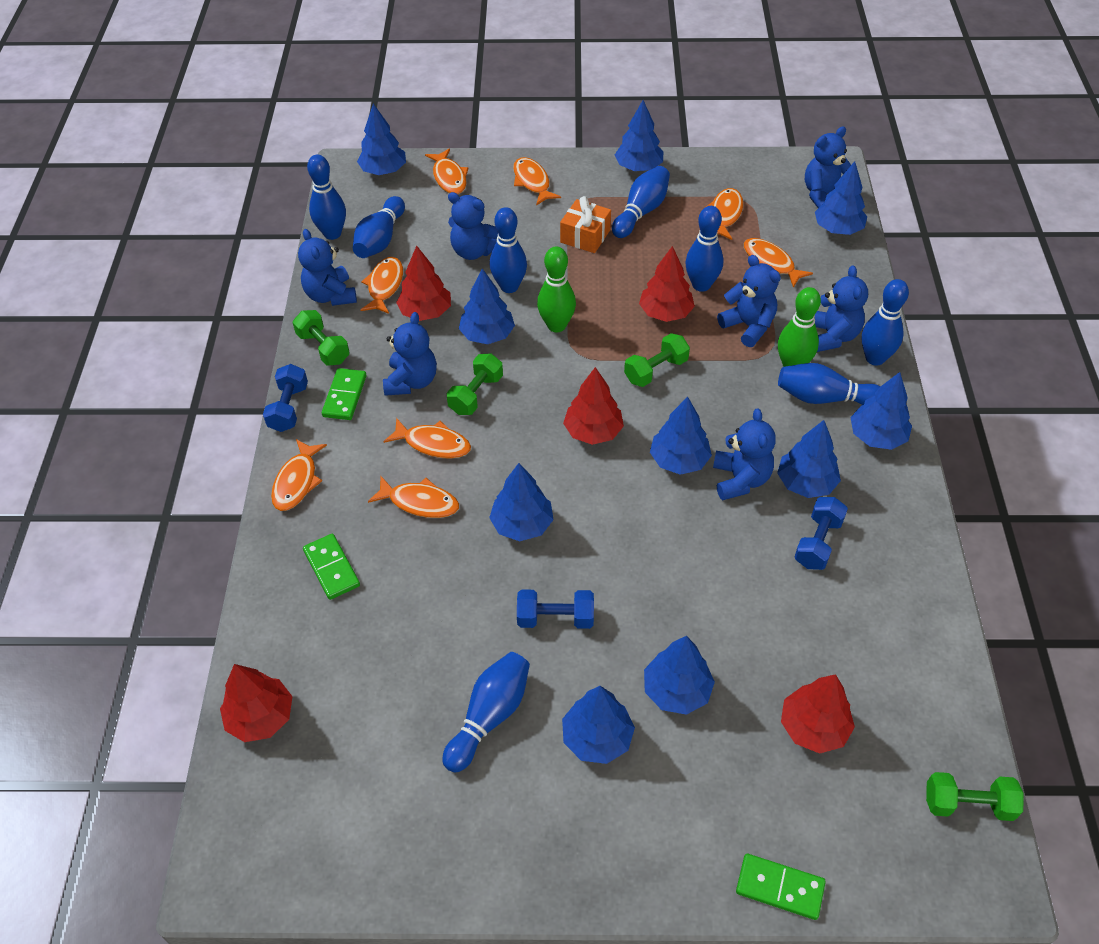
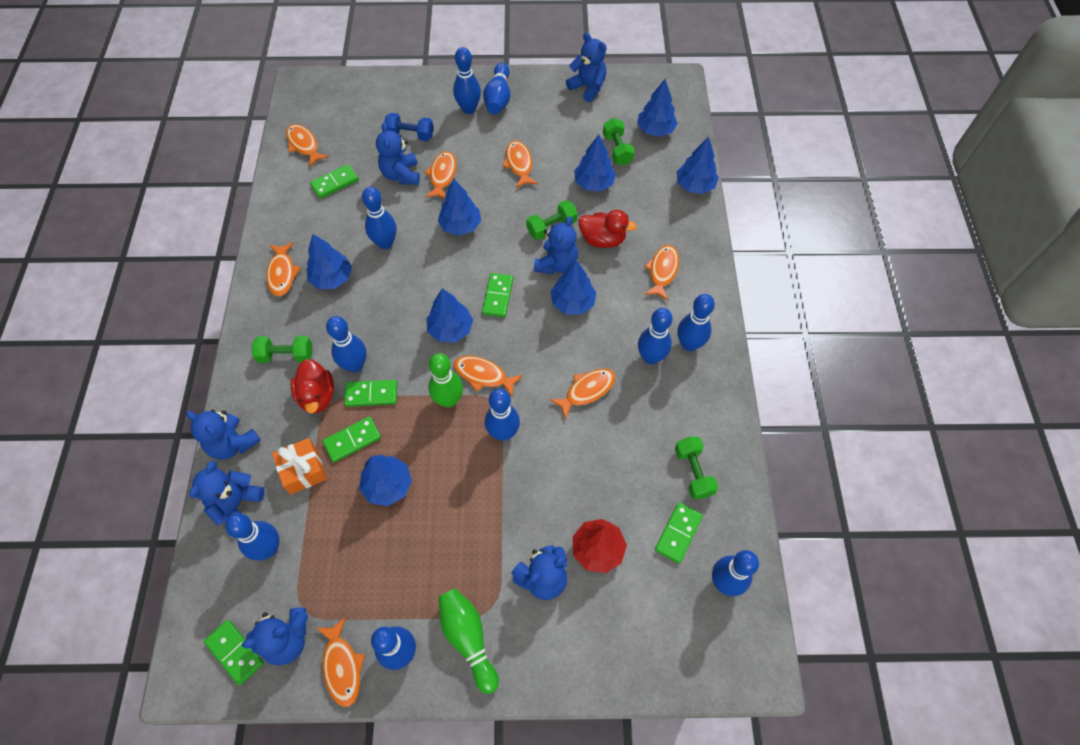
blue bowling pin: 8 -> 10
blue dumbbell: 3 -> 1
blue tree: 10 -> 8
green domino: 3 -> 6
red duck: 0 -> 2
red tree: 5 -> 1

